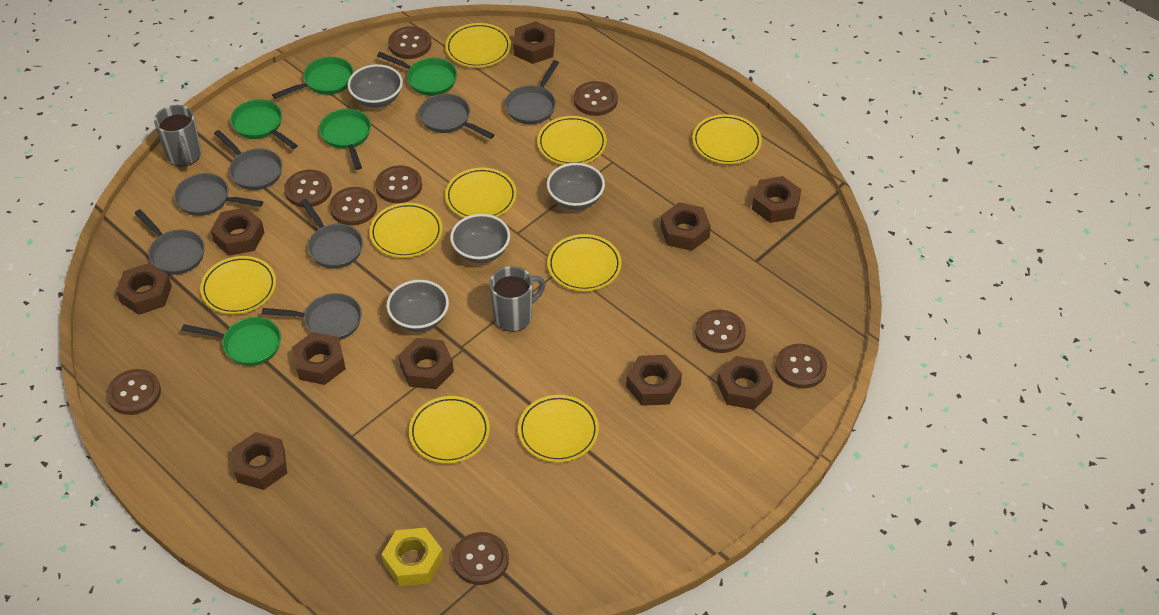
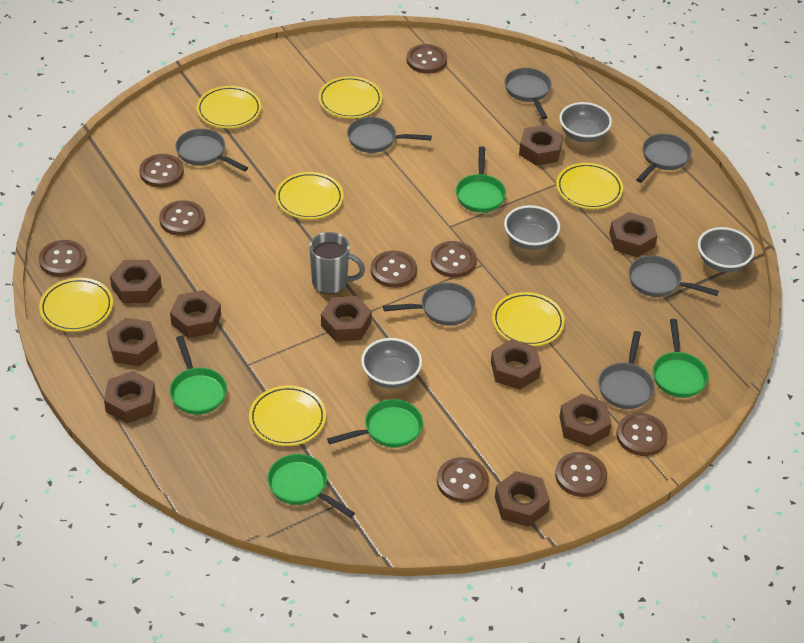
grey mug: 2 -> 1
yellow nut: 1 -> 0
yellow plate: 9 -> 7

